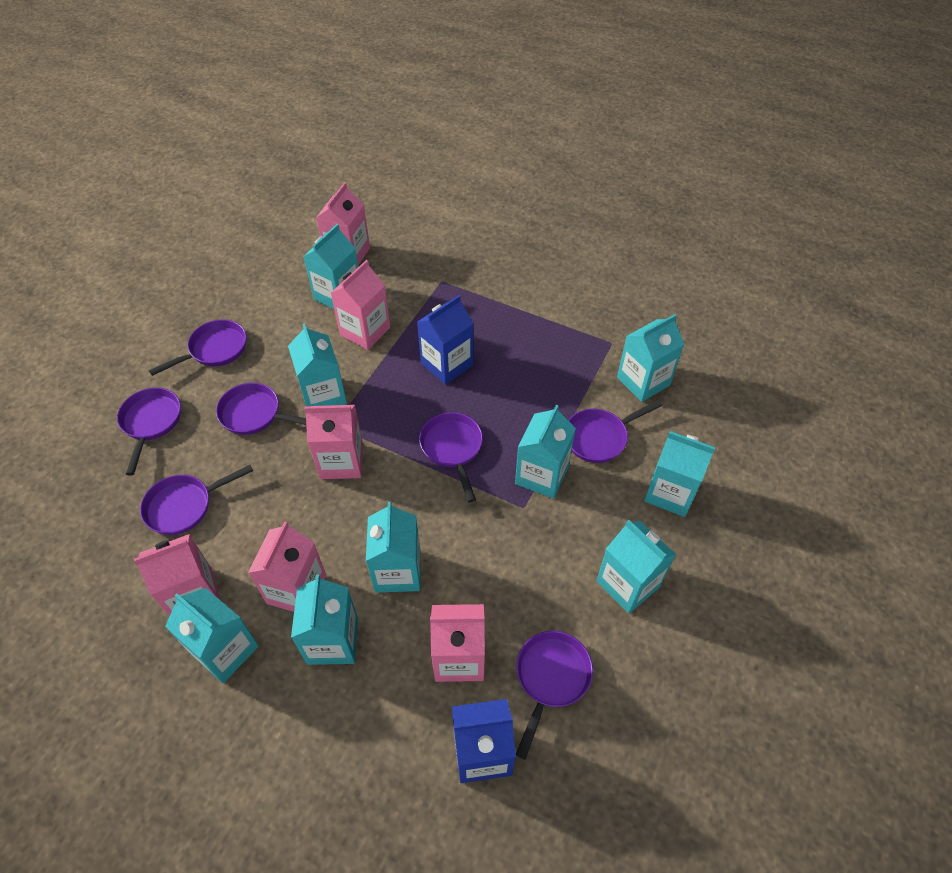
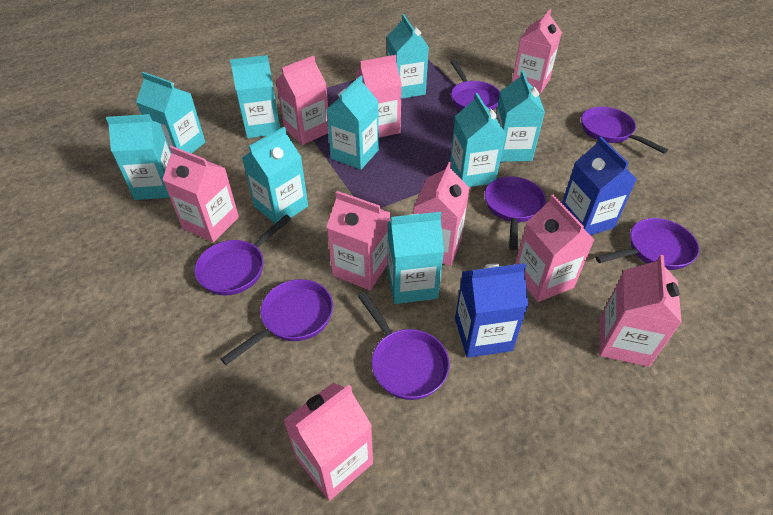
pink carton: 6 -> 9

